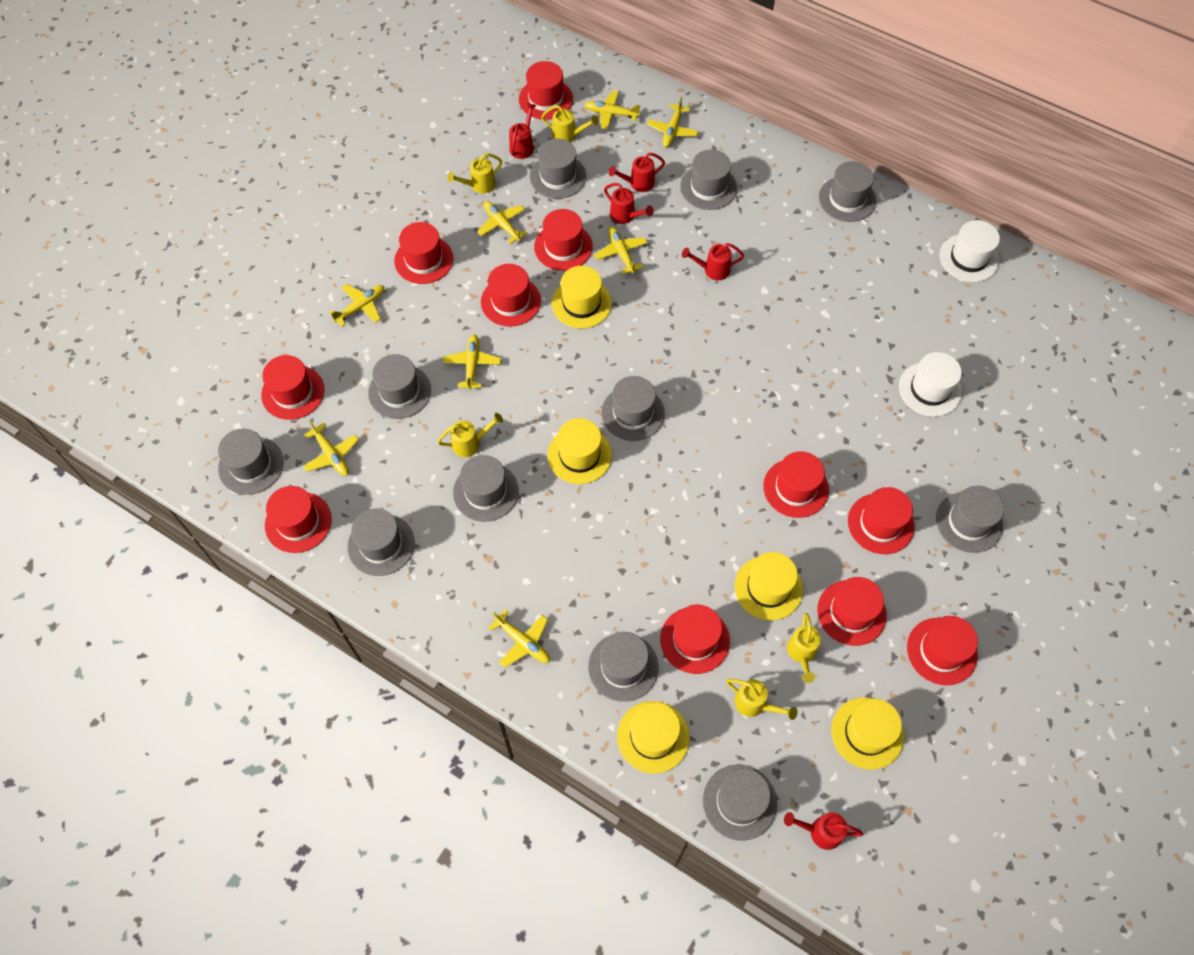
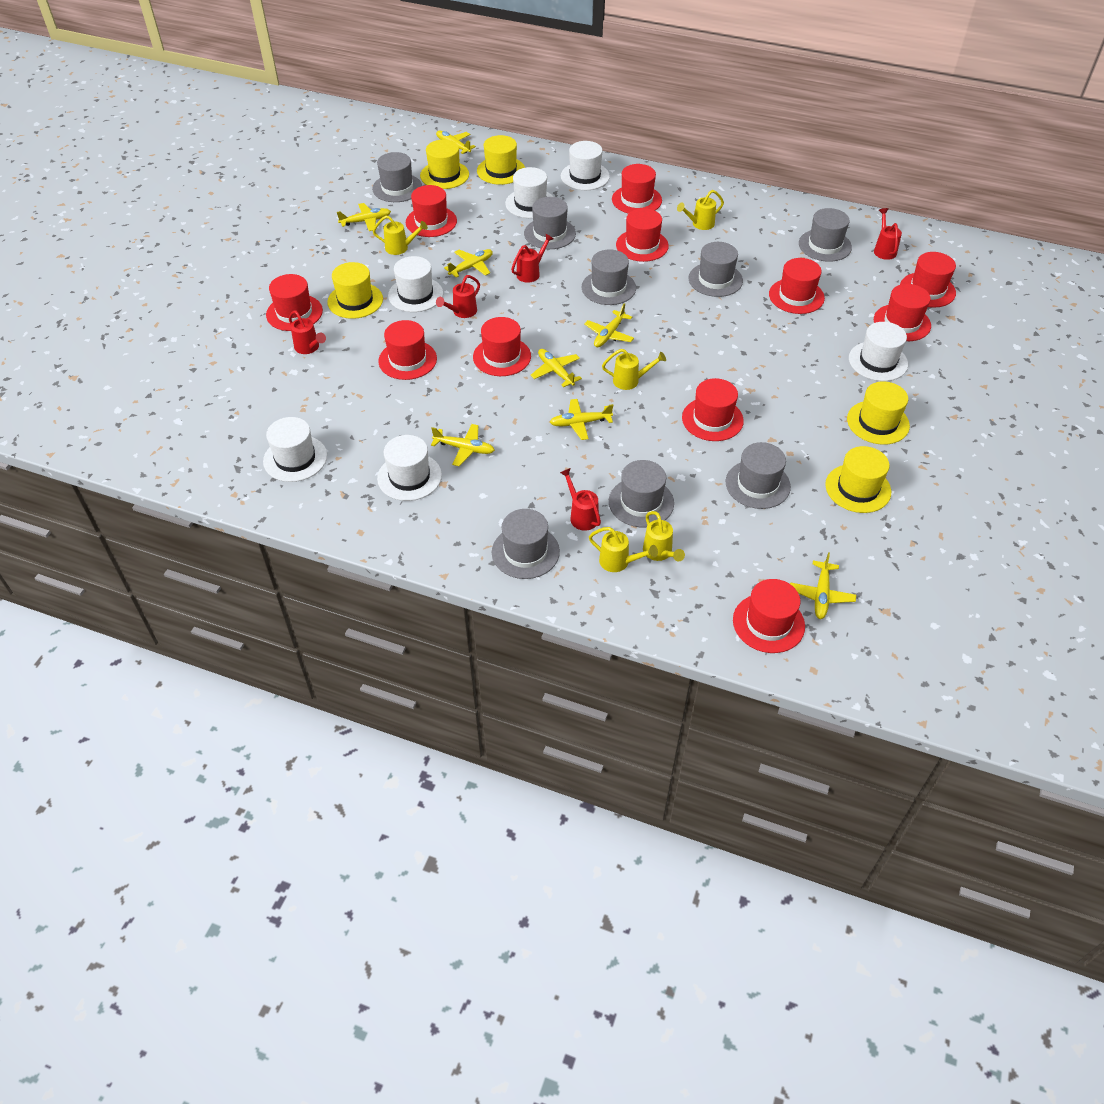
grey hat: 11 -> 8
white hat: 2 -> 6

